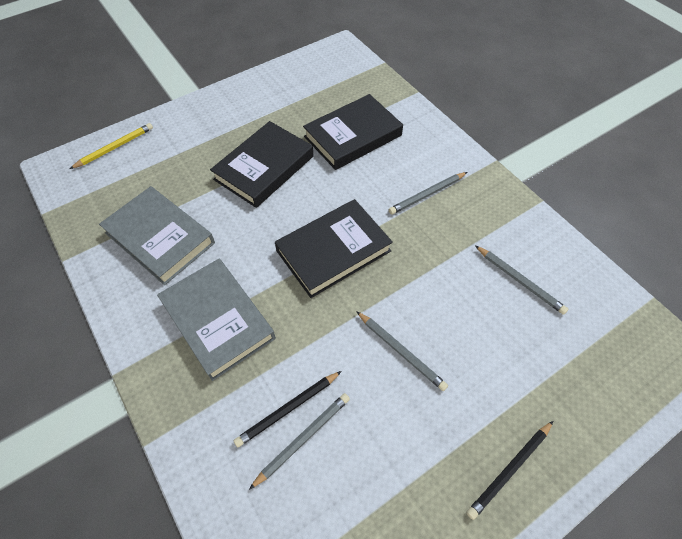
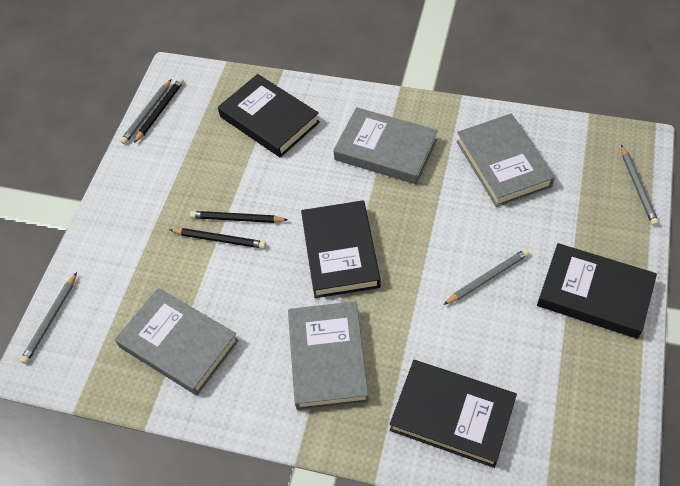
black book: 3 -> 4
black pencil: 2 -> 3
grey book: 2 -> 4
yellow pencil: 1 -> 0

